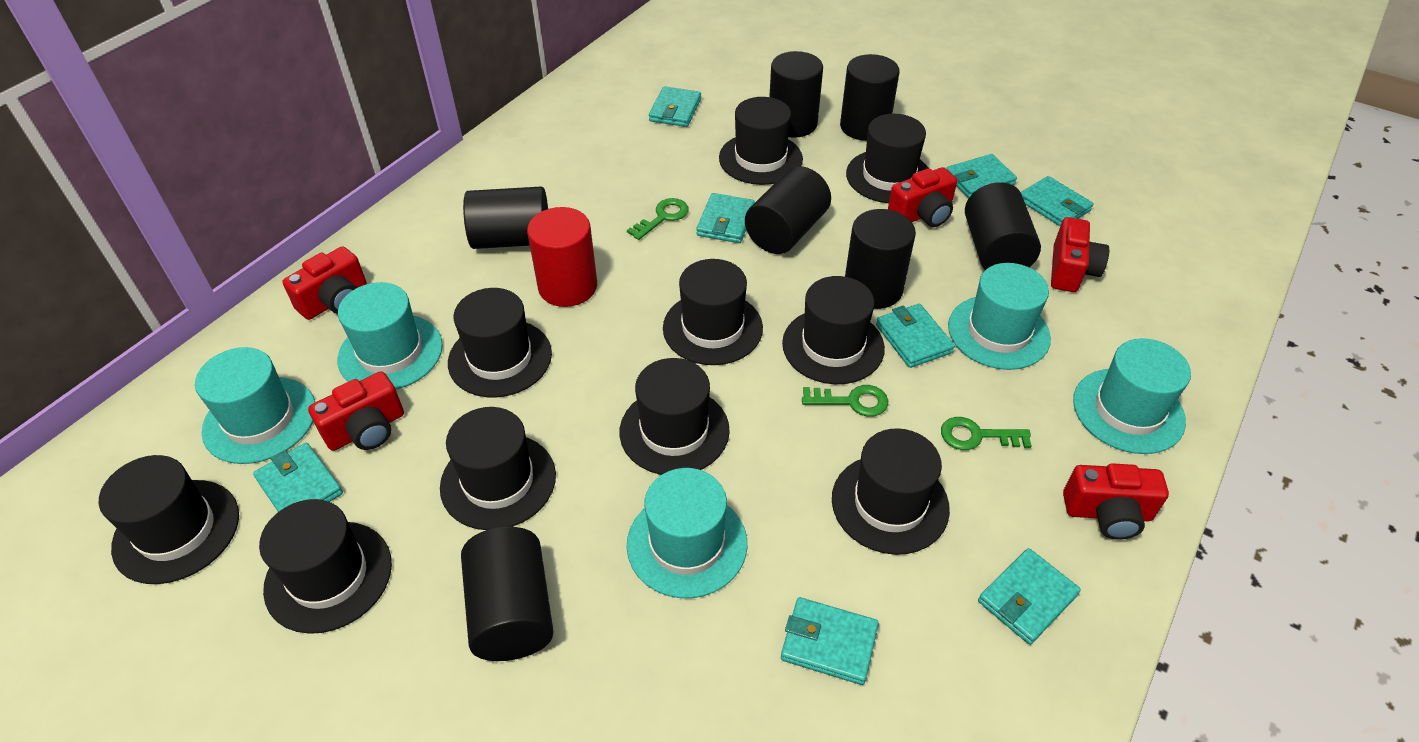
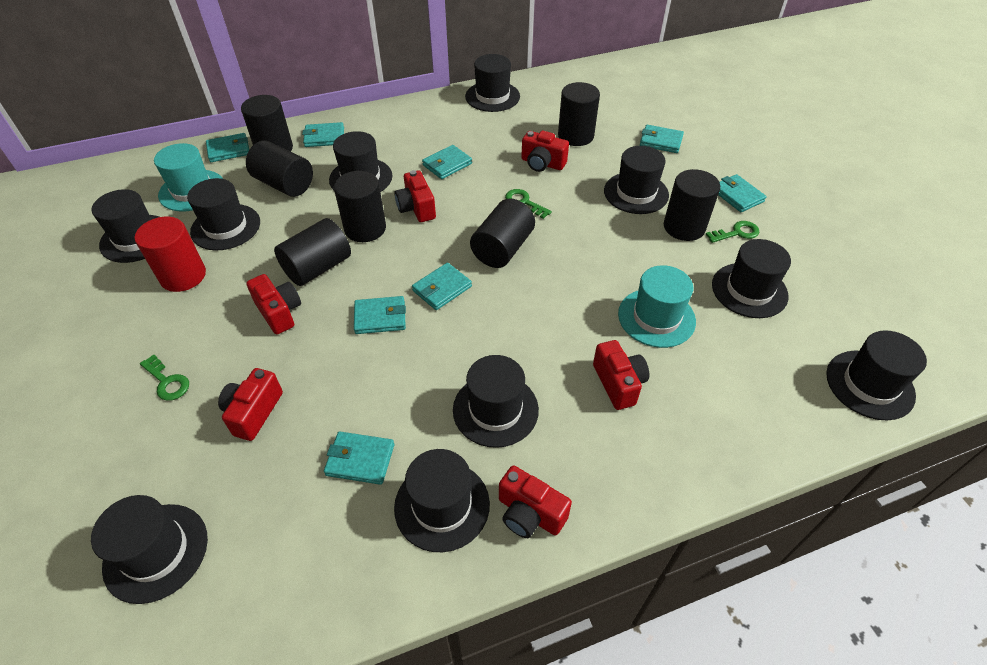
red camera: 5 -> 6
turquoise hat: 5 -> 2

